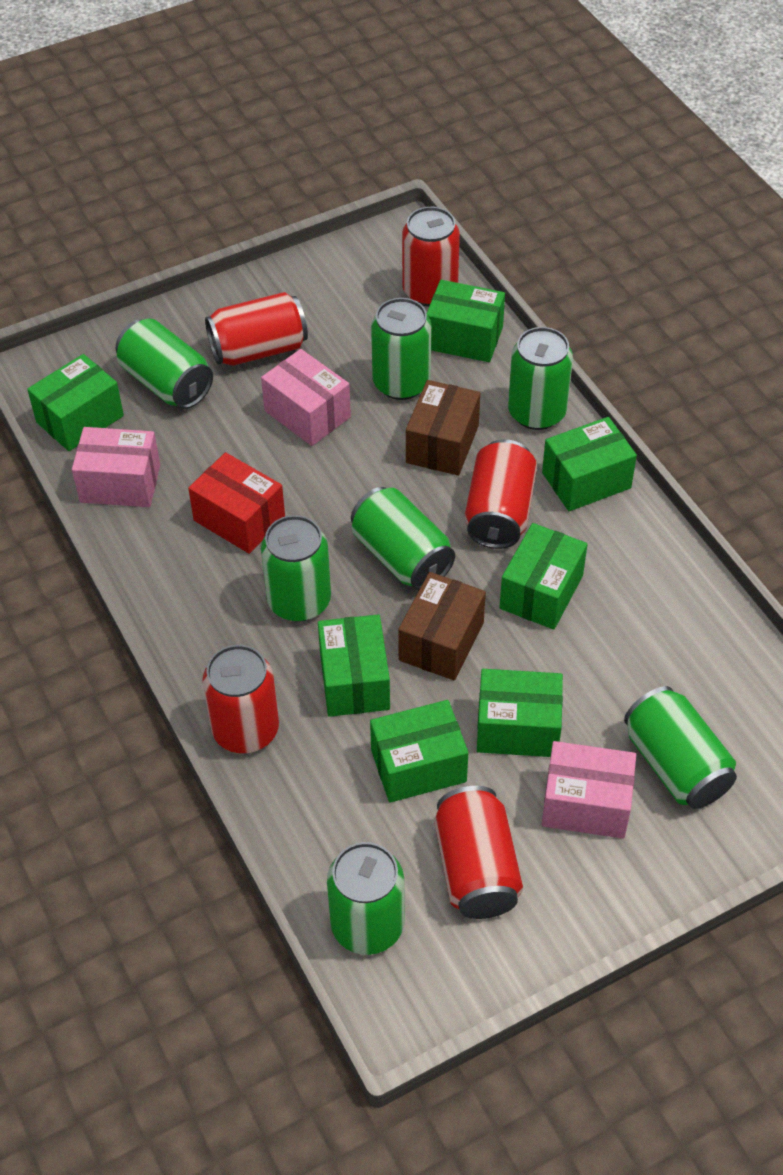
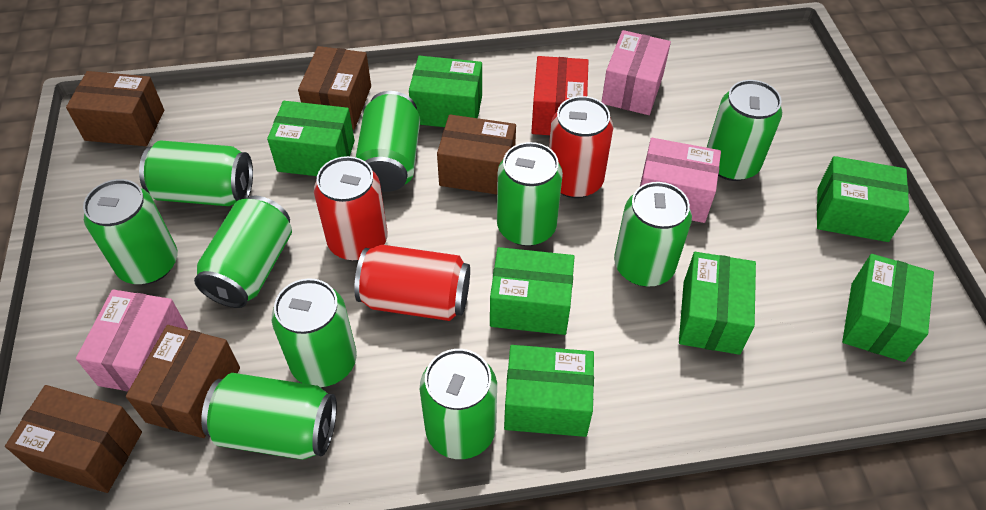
brown box: 2 -> 5
green can: 7 -> 10
red can: 5 -> 3

